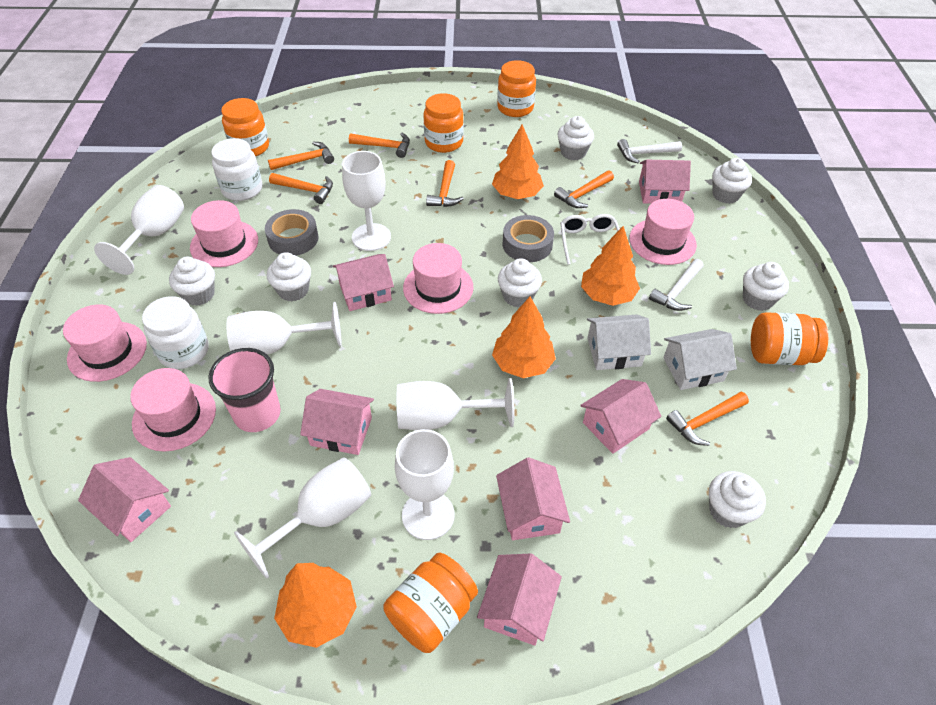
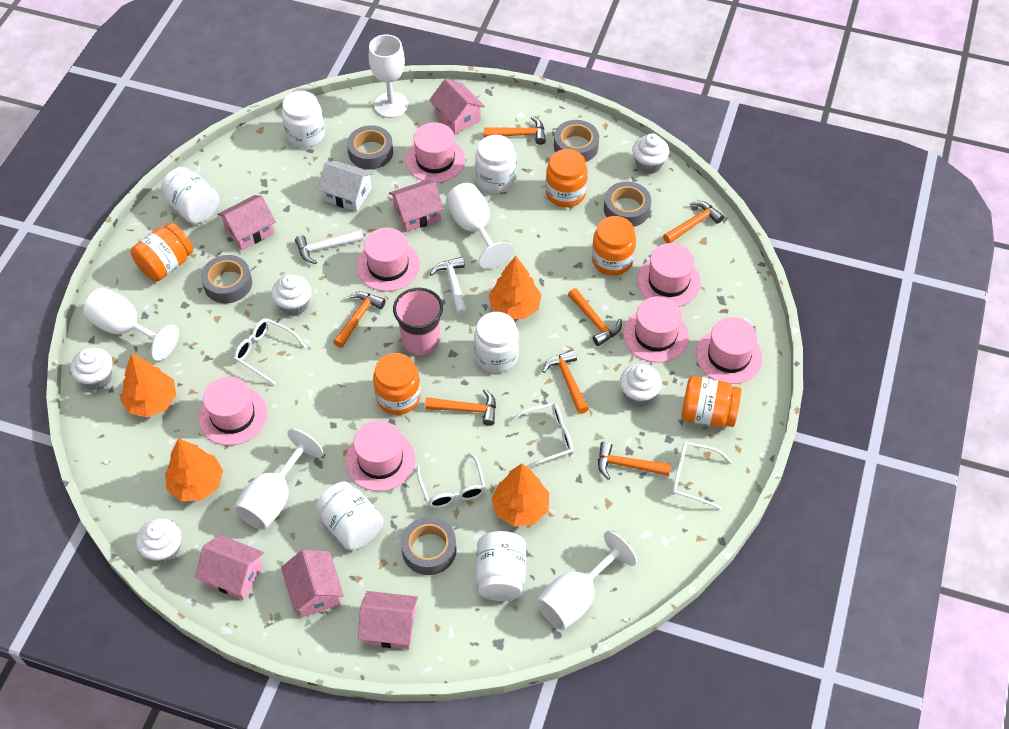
grey tape: 2 -> 5
orange hammer: 6 -> 7
pink hat: 5 -> 7
pink house: 7 -> 6
white cupcake: 7 -> 5
white glasses: 1 -> 4
white goblet: 6 -> 5
white house: 2 -> 1
white jar: 2 -> 6

